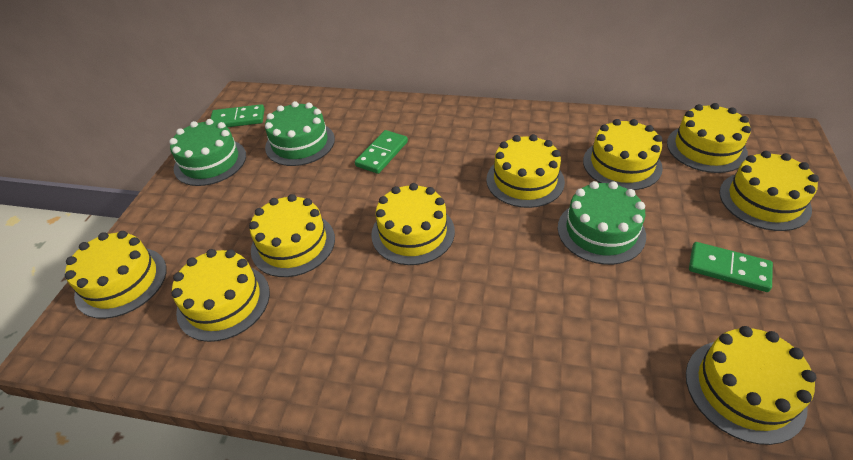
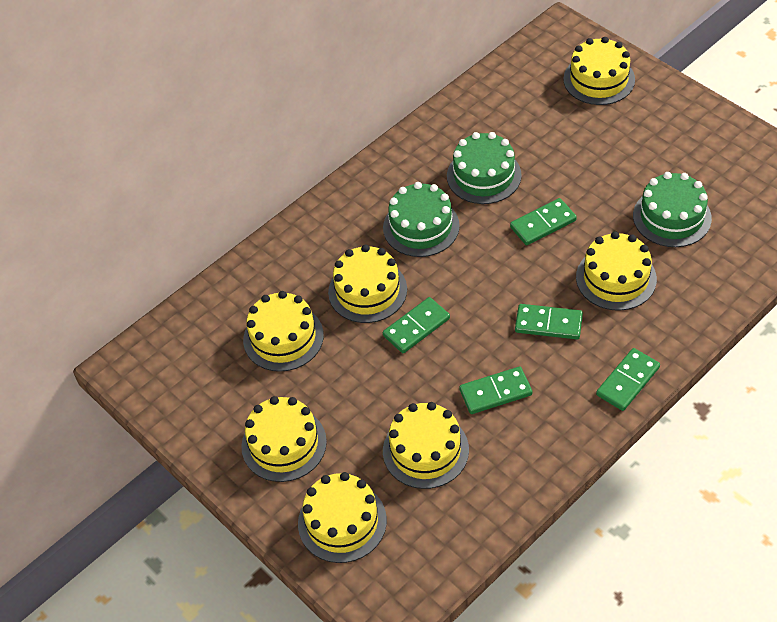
green domino: 3 -> 5
yellow cake: 9 -> 7

